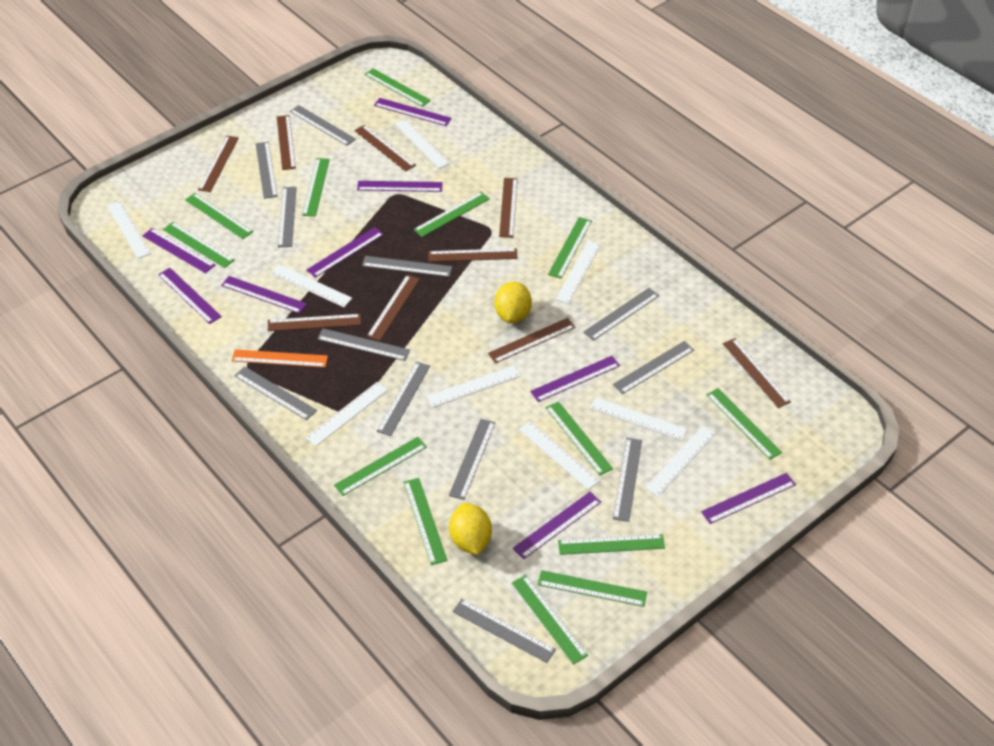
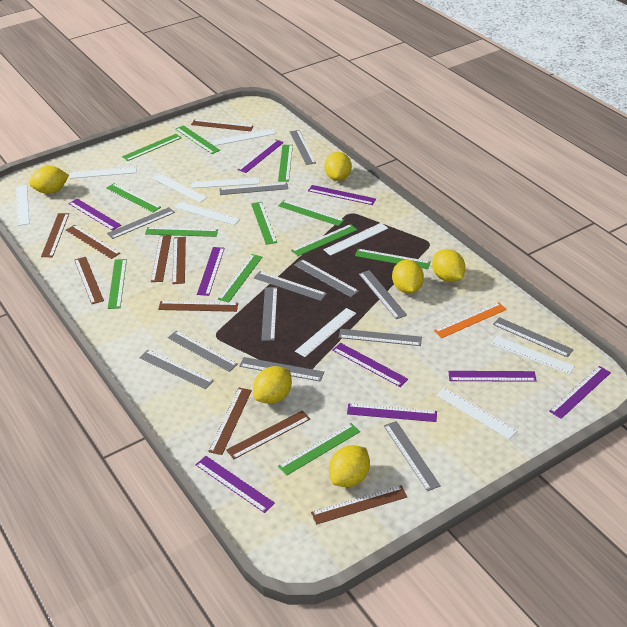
brown ruler: 9 -> 10
green ruler: 13 -> 12
grey ruler: 12 -> 13
white ruler: 9 -> 10
yellow lemon: 2 -> 6

